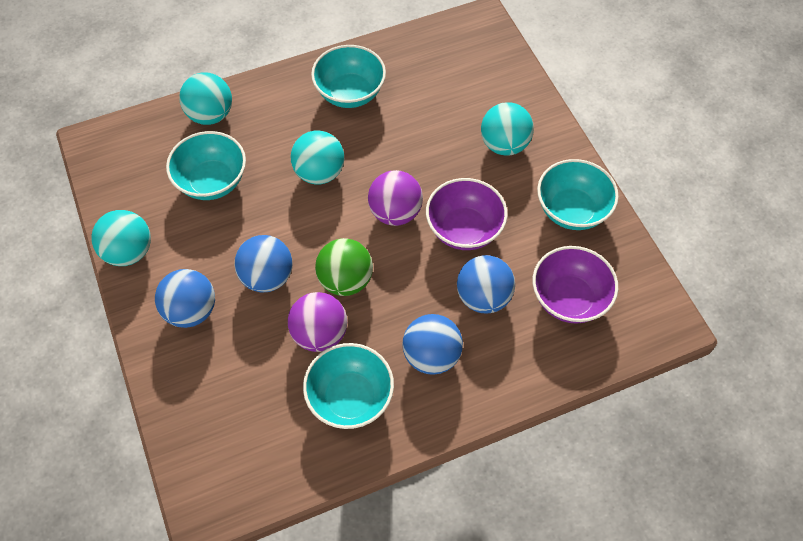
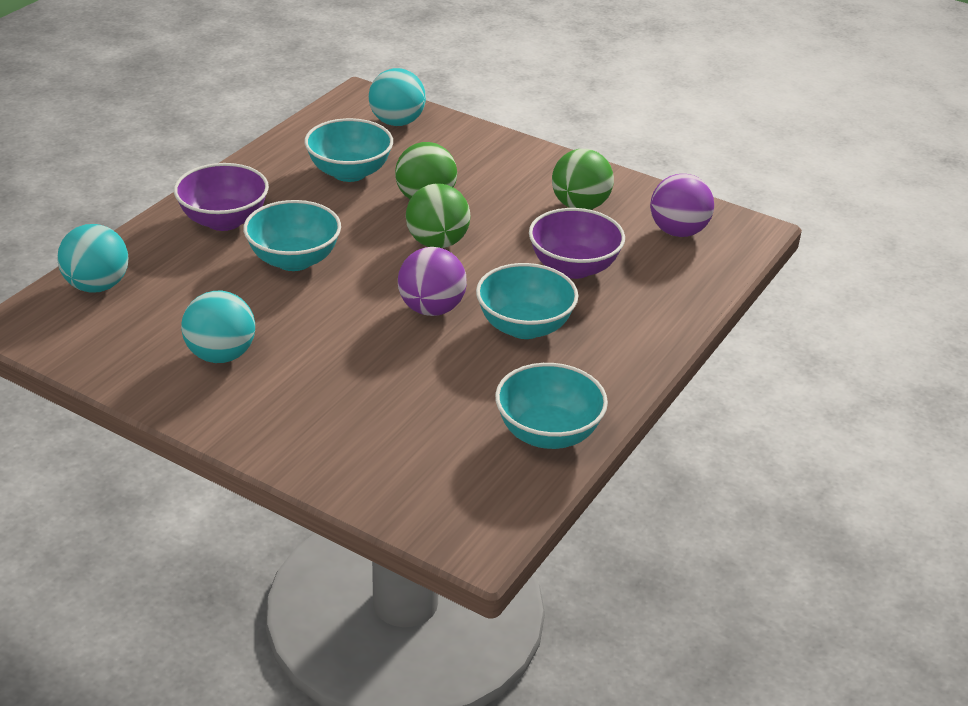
blue ball: 4 -> 0
green ball: 1 -> 3
turquoise ball: 4 -> 3

